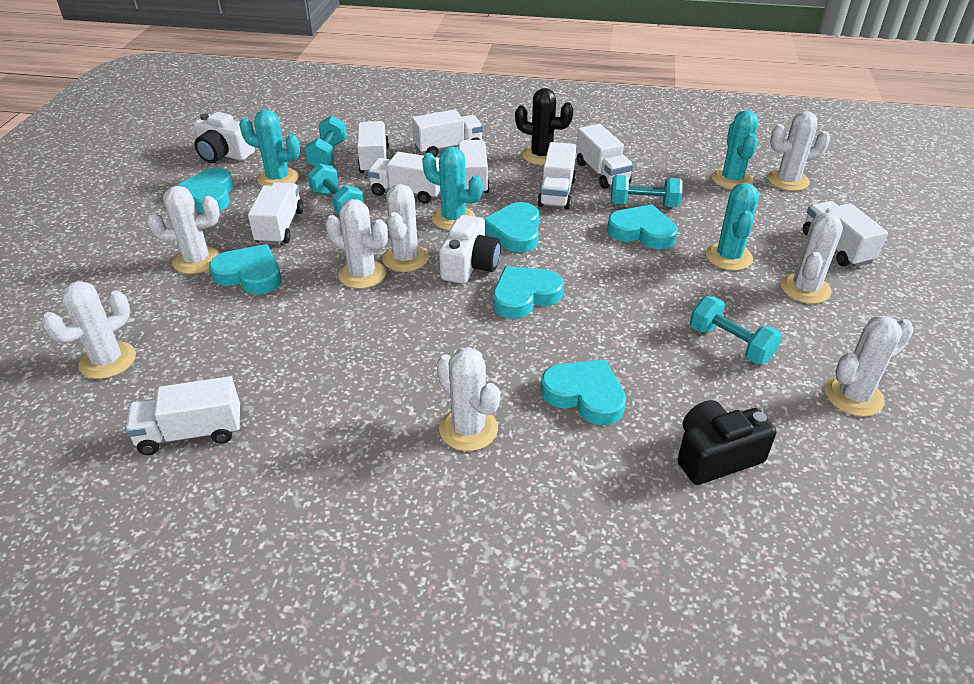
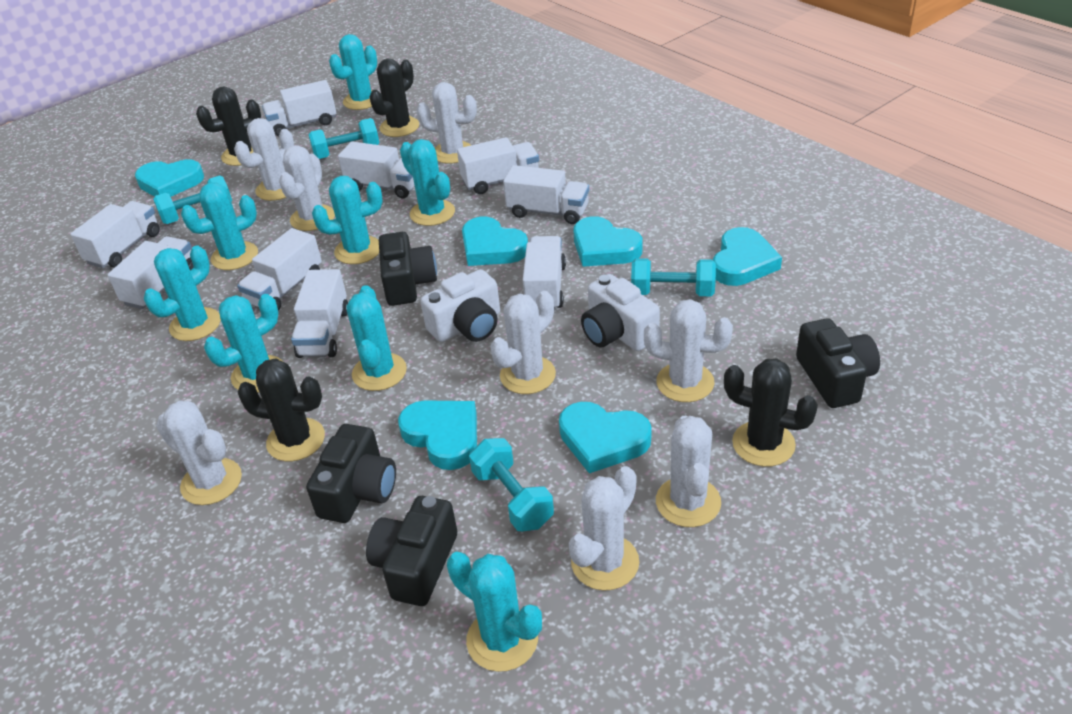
black cactus: 1 -> 4
black camera: 1 -> 4
turquoise cactus: 4 -> 8

